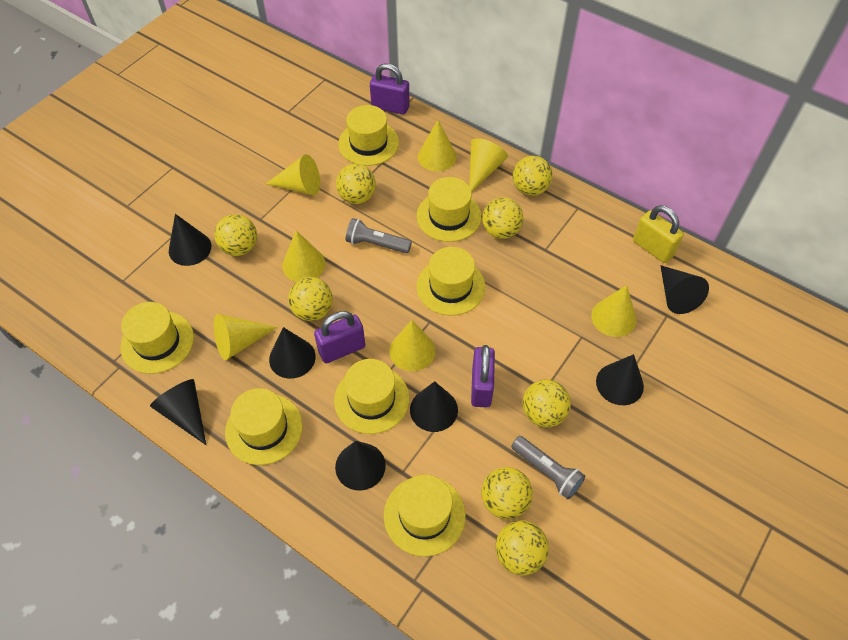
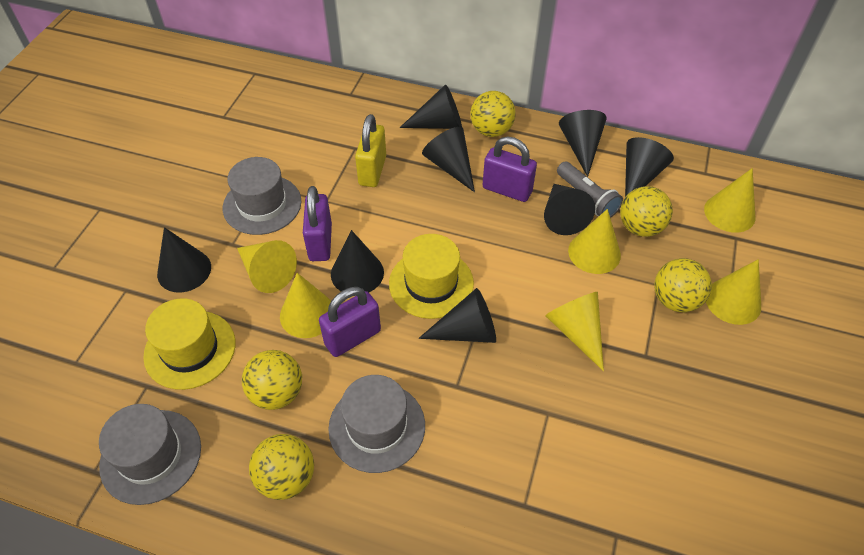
black cone: 7 -> 8
grey flashlight: 2 -> 1
grey hat: 0 -> 3
yellow ball: 8 -> 5
yellow cone: 7 -> 6
yellow hat: 7 -> 2

